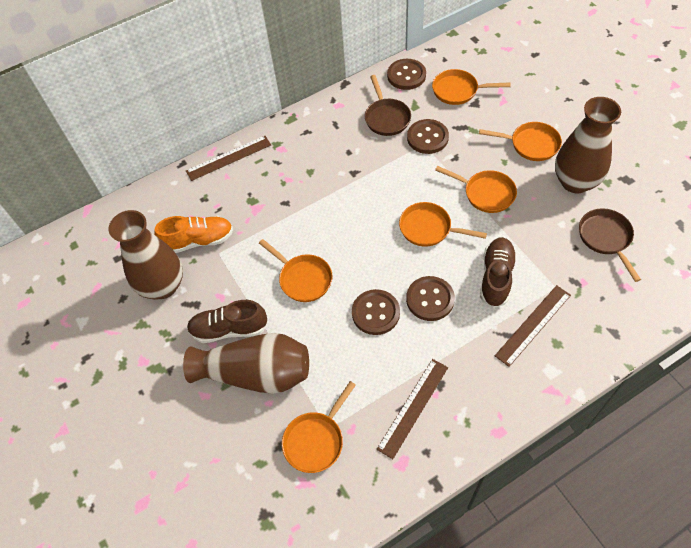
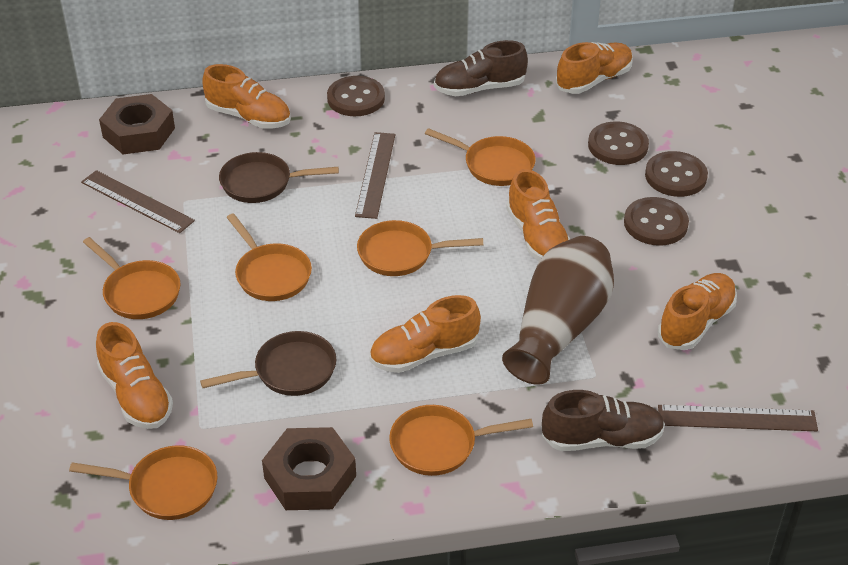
brown nut: 0 -> 2
brown vase: 3 -> 1
orange shoe: 1 -> 6

